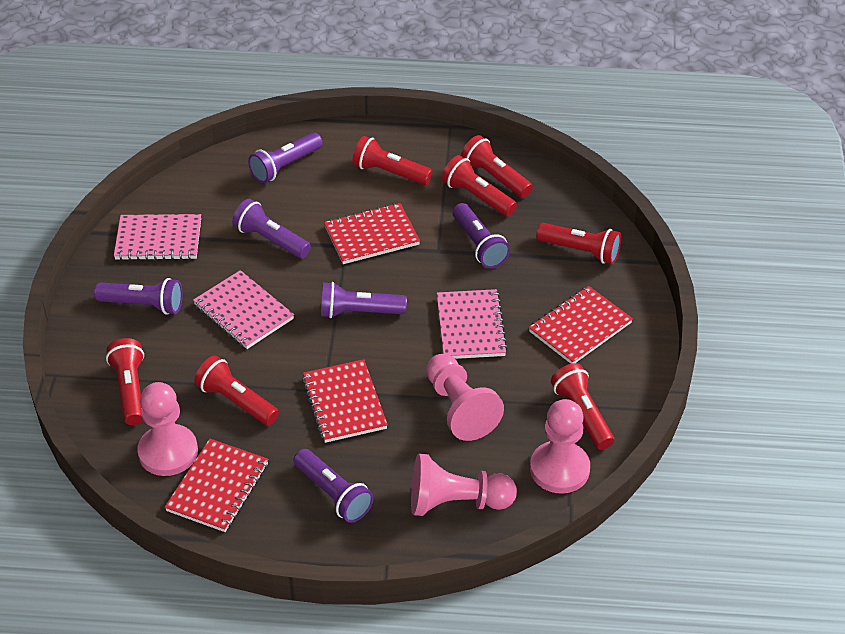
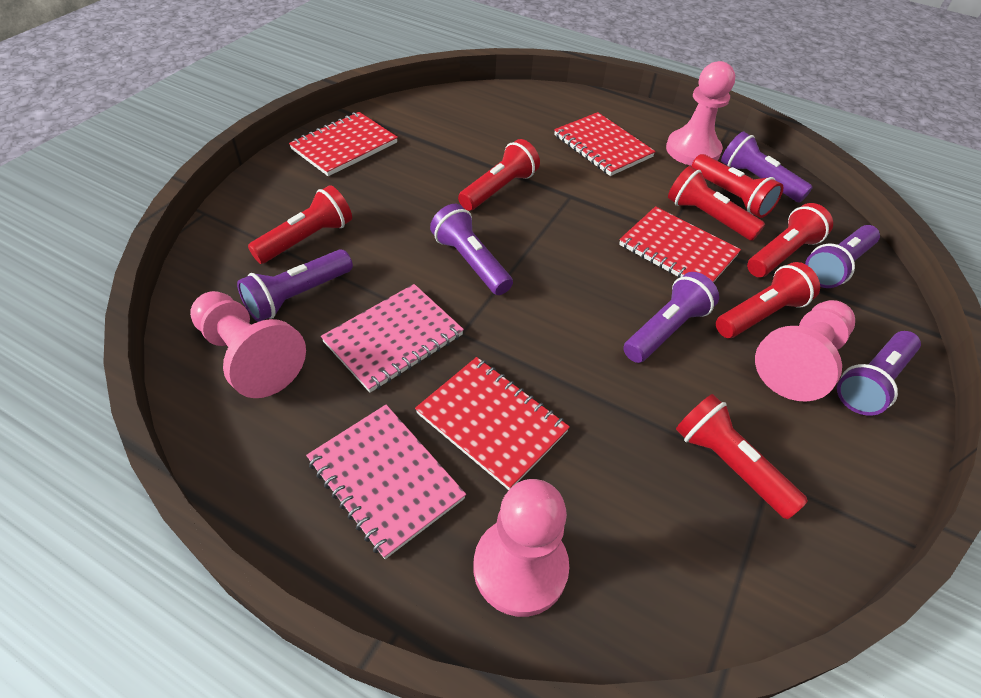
pink notebook: 3 -> 2

